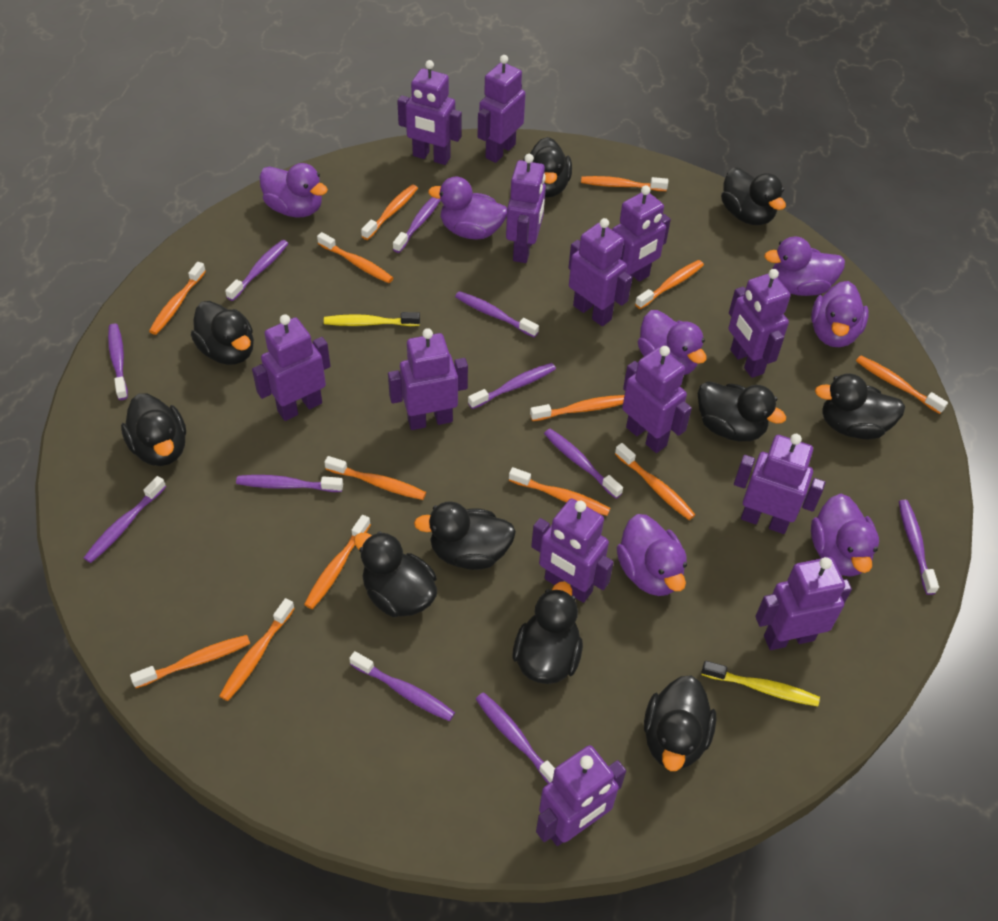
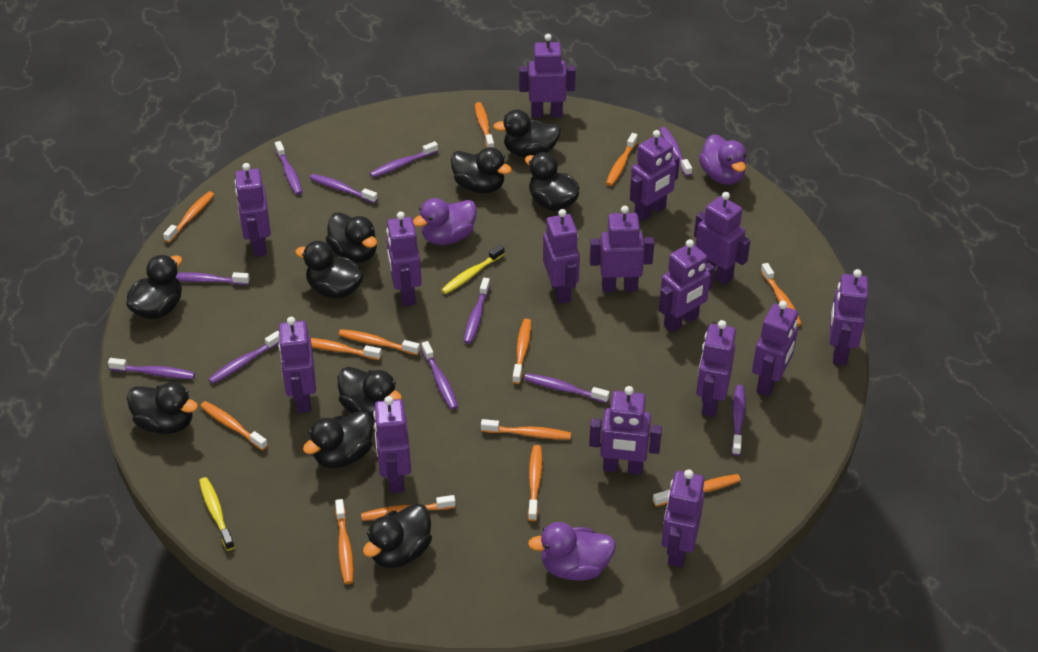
purple duck: 7 -> 3
purple robot: 13 -> 15

